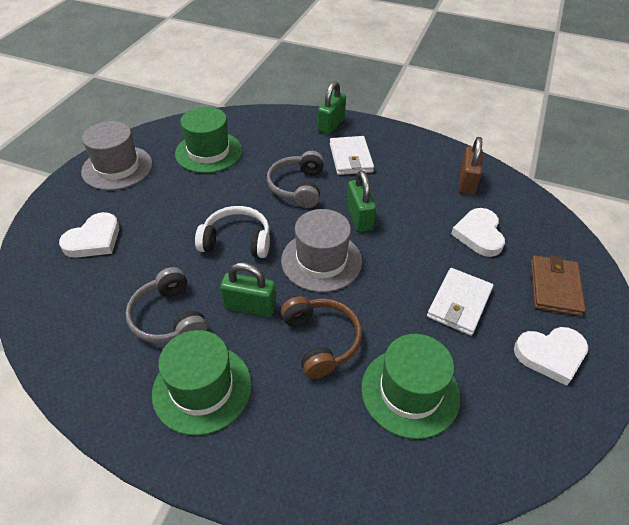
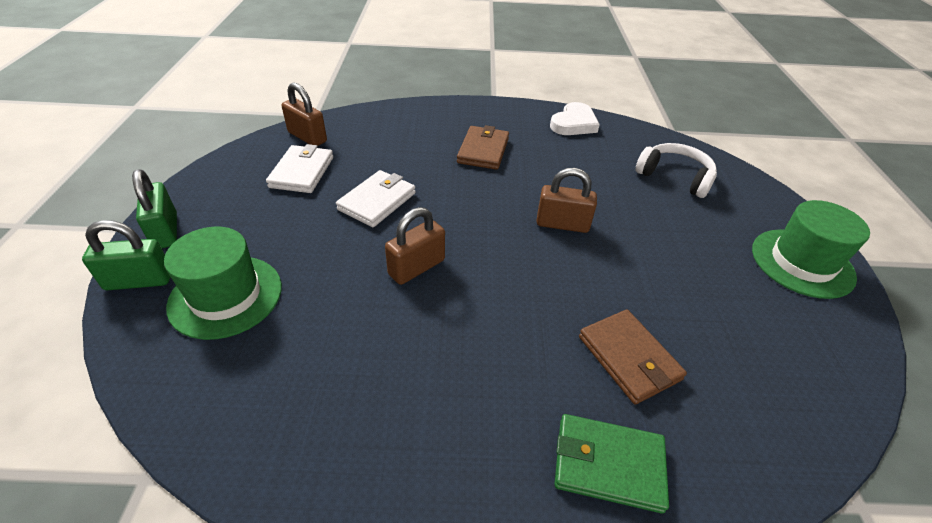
brown headphones: 1 -> 0
brown padlock: 1 -> 3
brown wallet: 1 -> 2
green hat: 3 -> 2
green padlock: 3 -> 2
green wallet: 0 -> 1
grey hat: 2 -> 0
grey headphones: 2 -> 0
white heart: 3 -> 1

